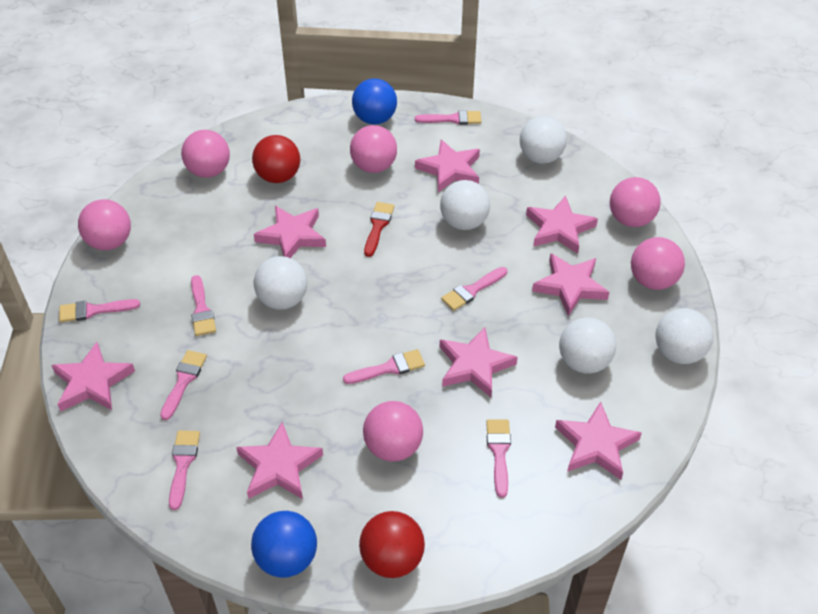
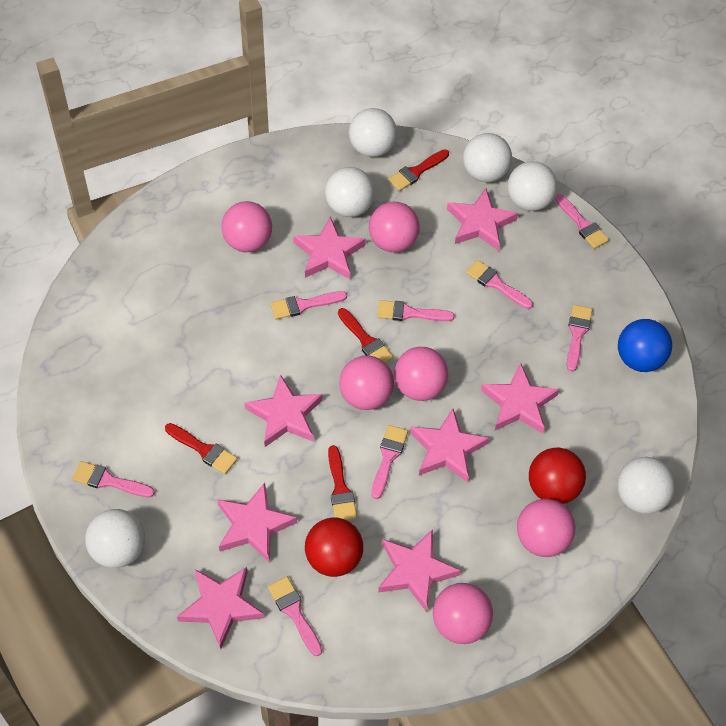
blue ball: 2 -> 1
red brush: 1 -> 4
white ball: 5 -> 6

